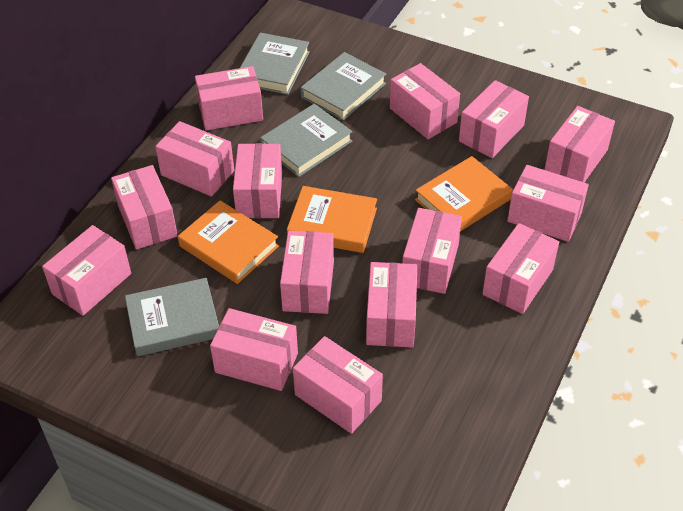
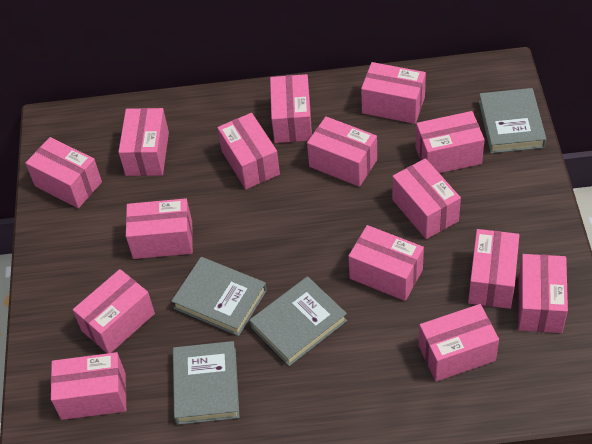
orange book: 3 -> 0

